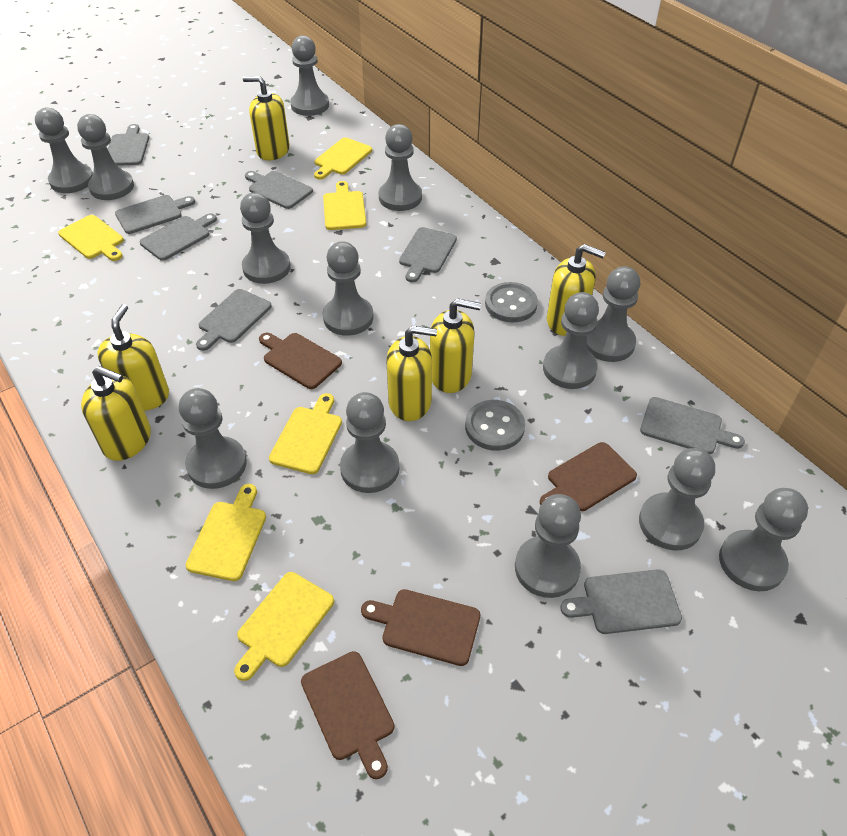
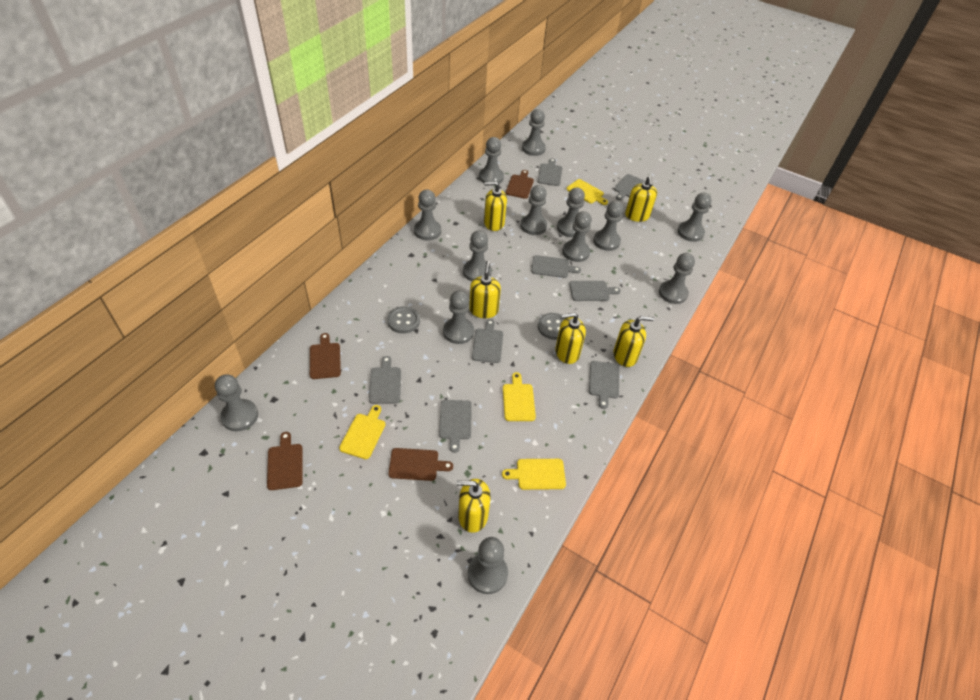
yellow cutting board: 6 -> 4

